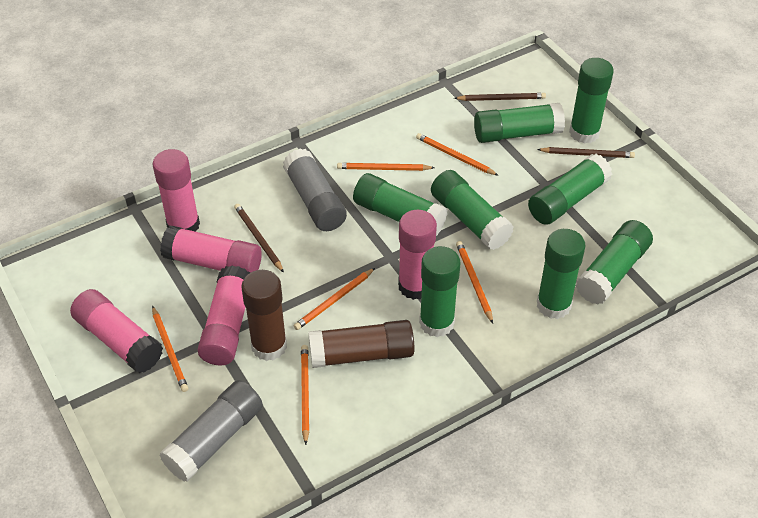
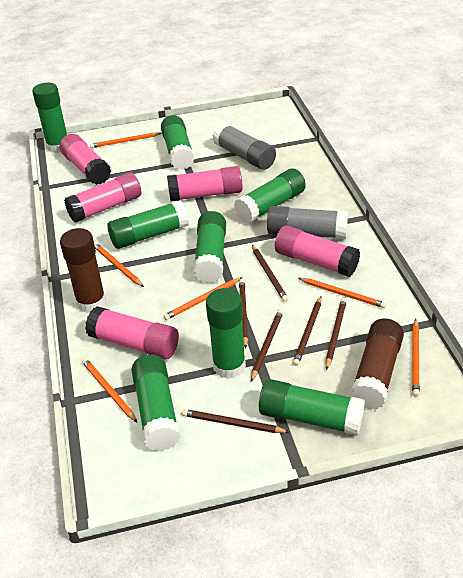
brown pencil: 3 -> 6

